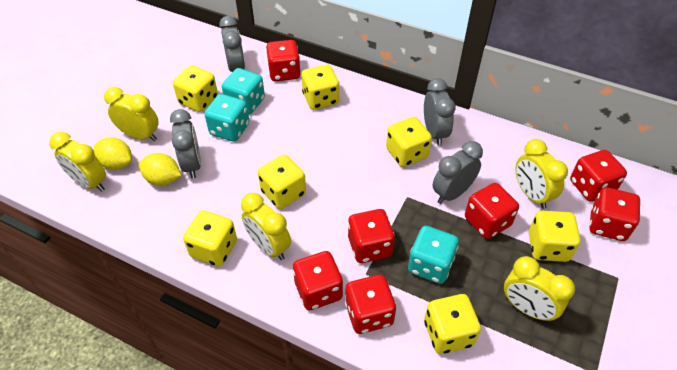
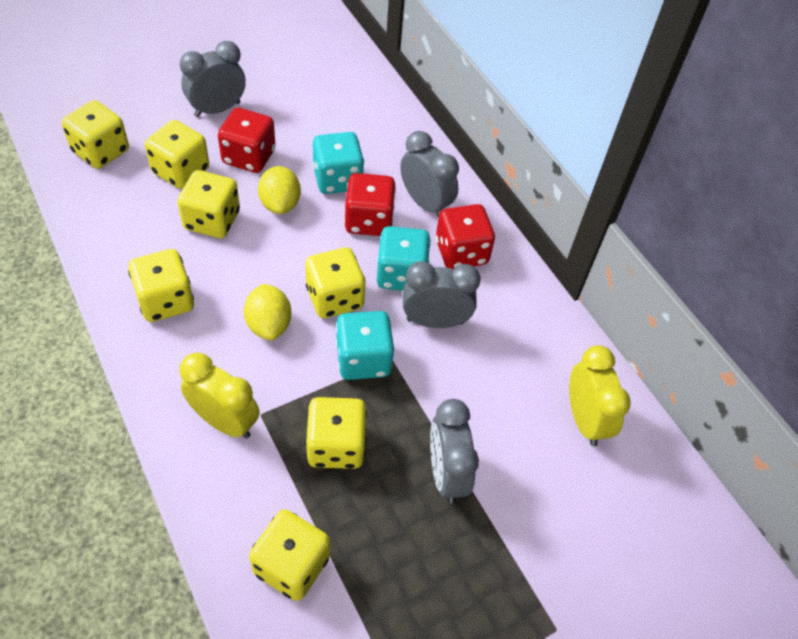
red dice: 7 -> 3
yellow clock: 5 -> 2

